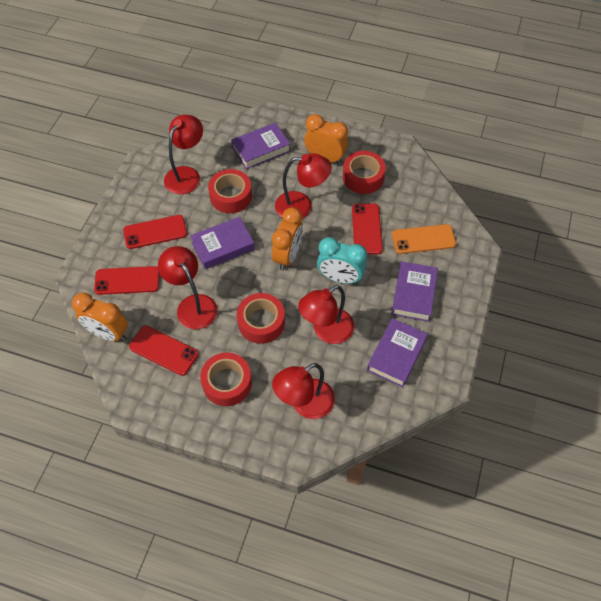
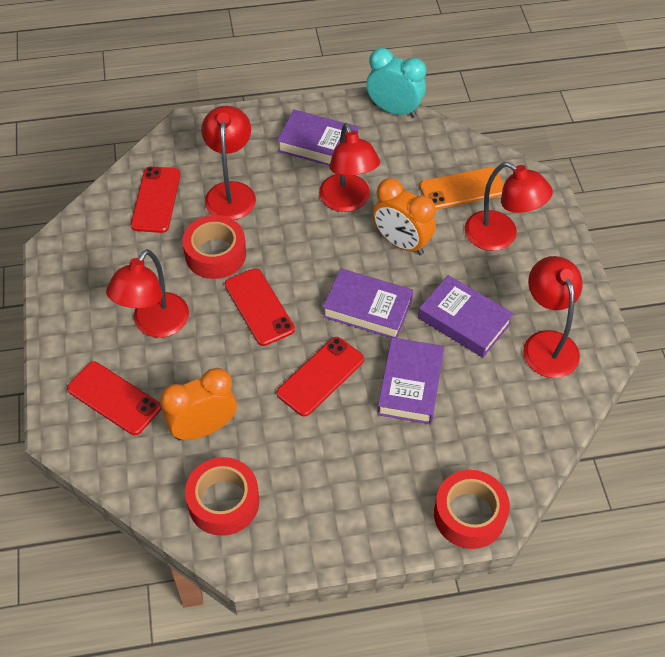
orange clock: 3 -> 2
red tape: 4 -> 3

